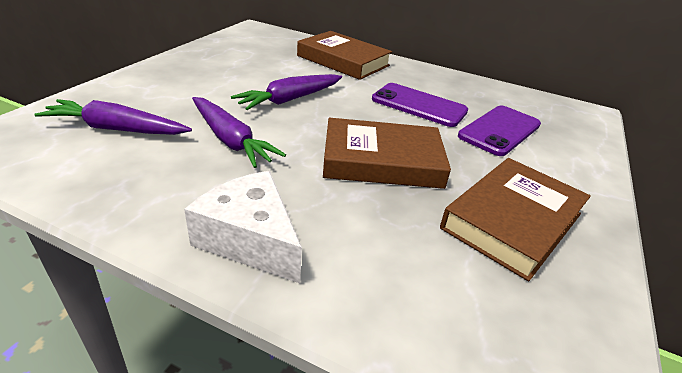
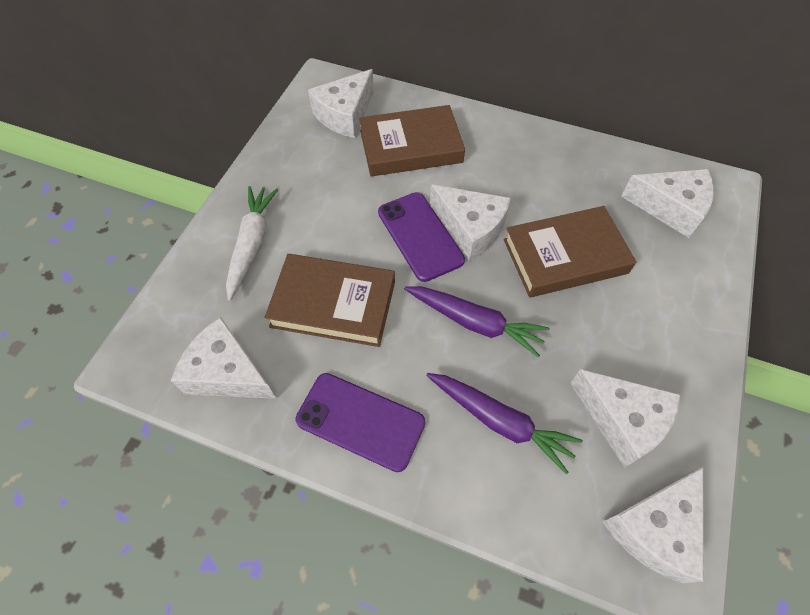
purple carrot: 3 -> 2
white carrot: 0 -> 1
white cheese: 1 -> 6

